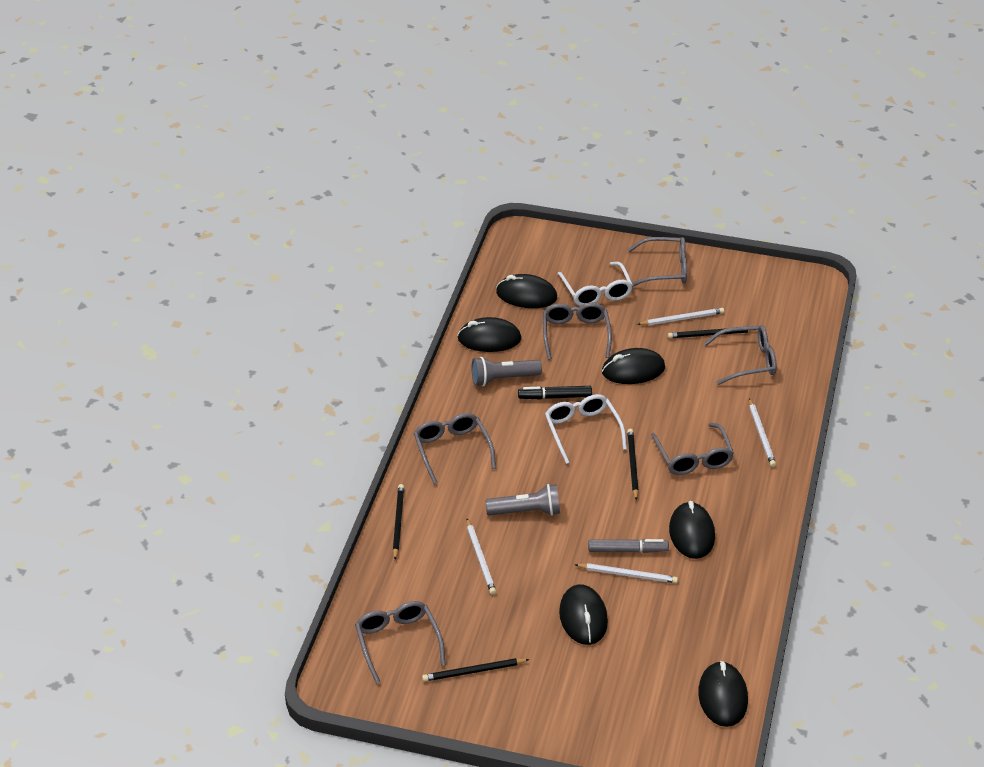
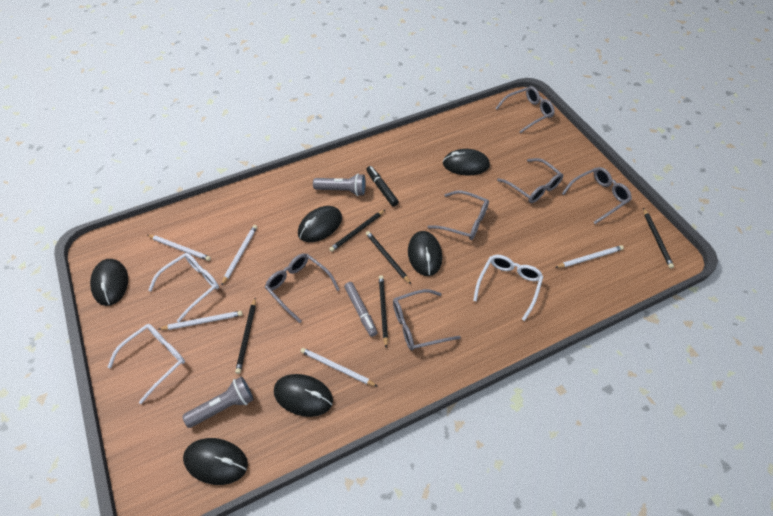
black pencil: 4 -> 5
white glasses: 2 -> 3
white pencil: 4 -> 5

